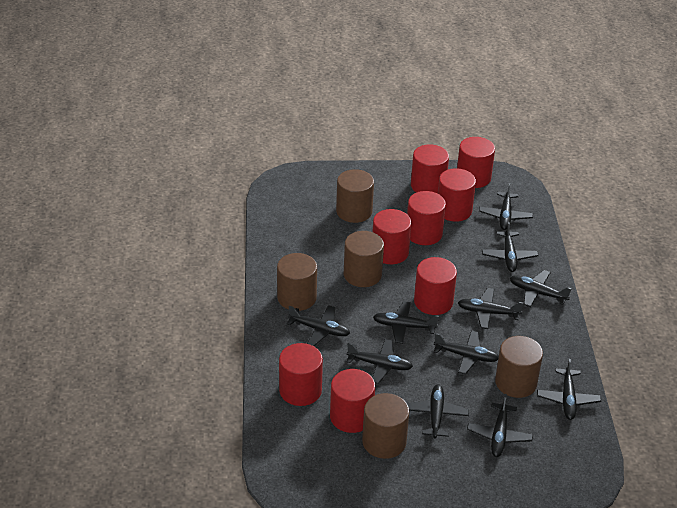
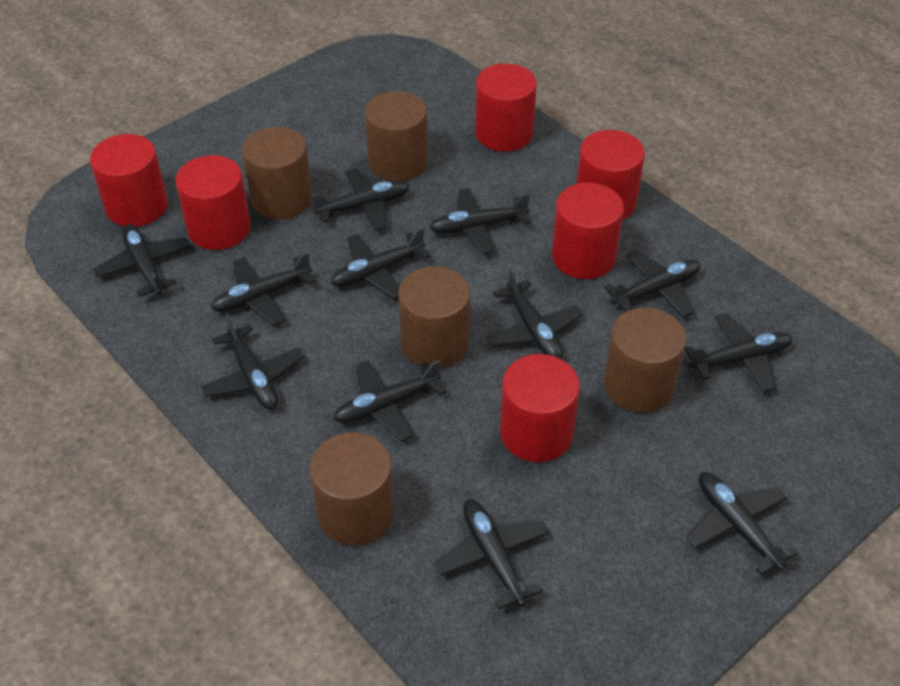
black plane: 11 -> 12
red cylinder: 8 -> 6

